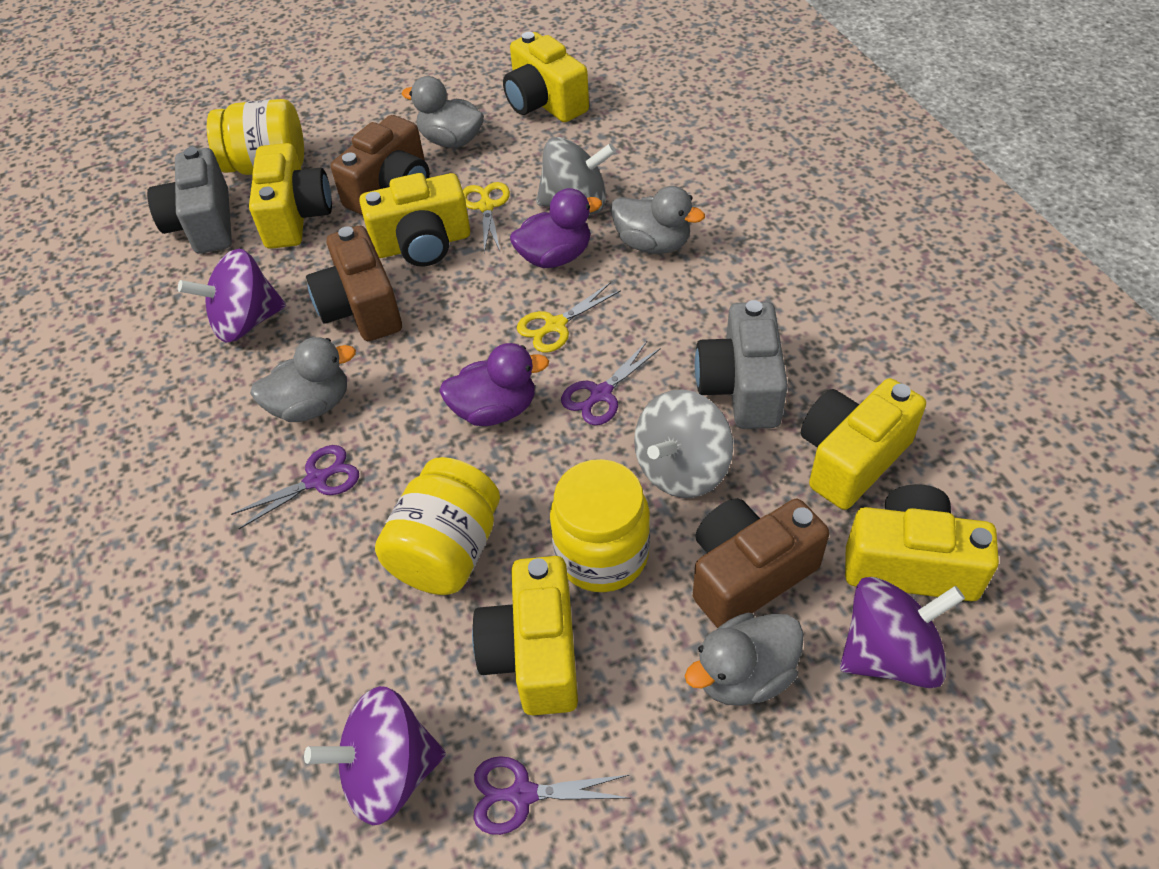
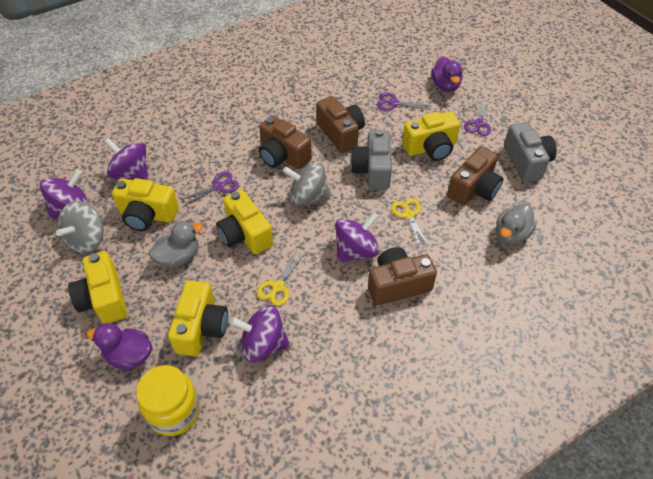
brown camera: 3 -> 4
grey duck: 4 -> 2
purple spinning top: 3 -> 4
yellow camera: 6 -> 5
yellow jar: 3 -> 1

